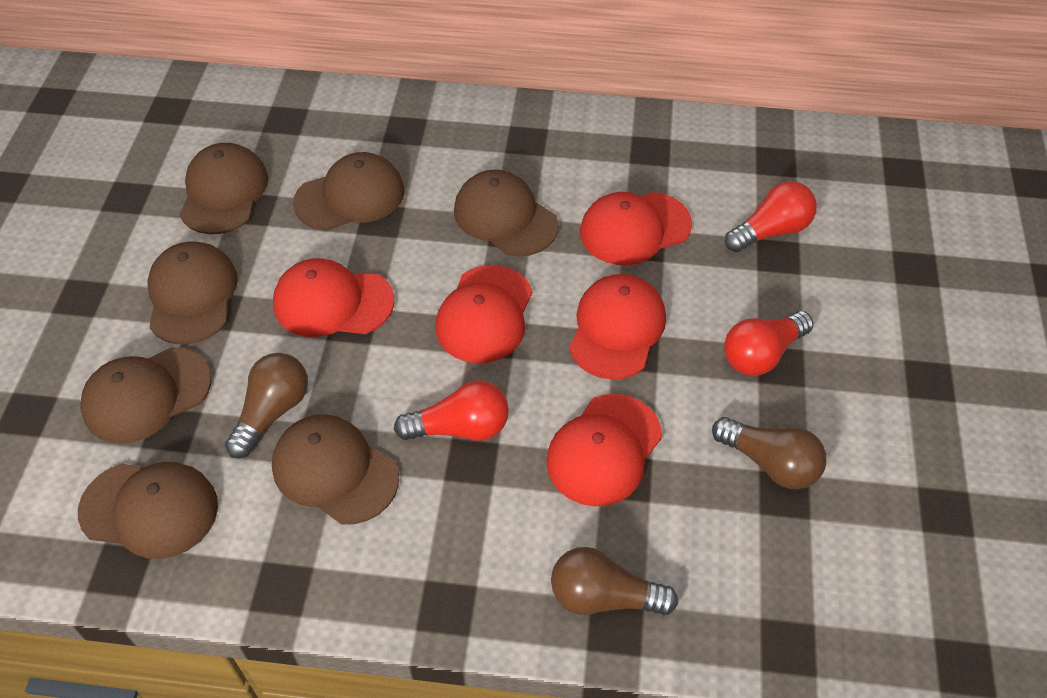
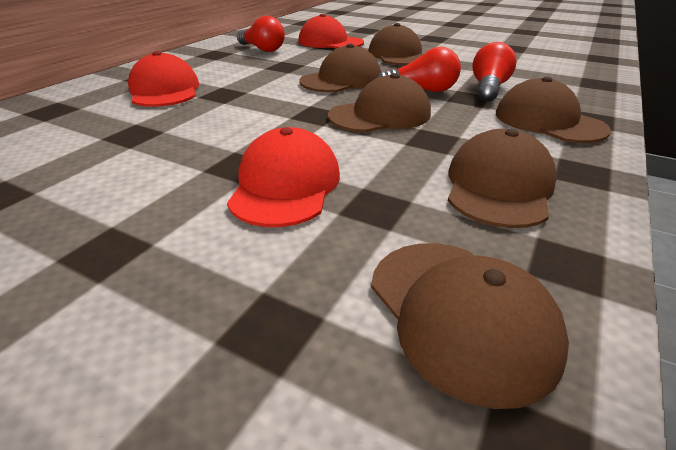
brown cap: 7 -> 6
brown light bulb: 3 -> 0
red cap: 5 -> 3

